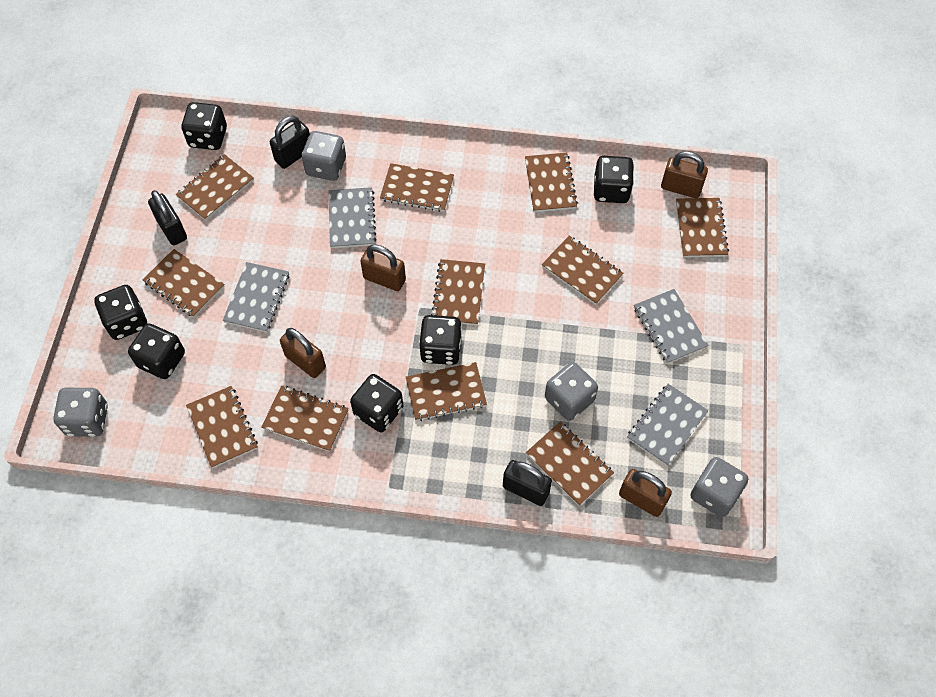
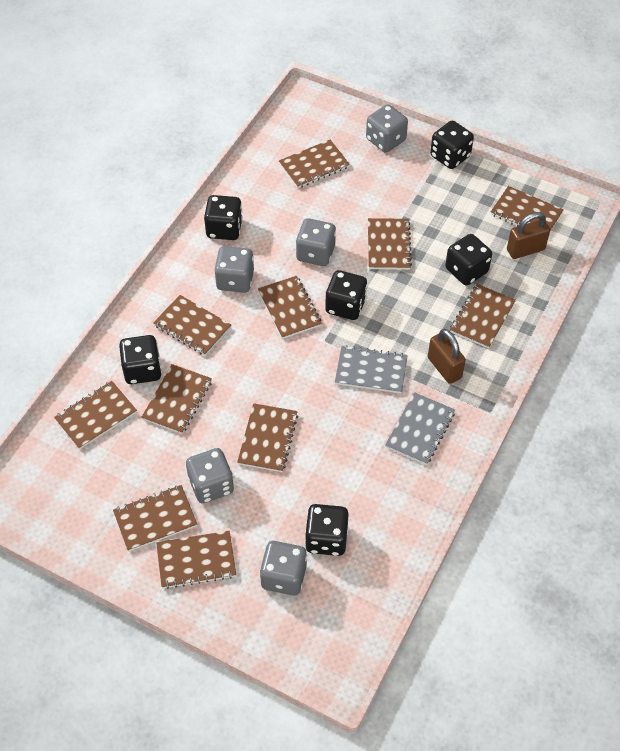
black padlock: 3 -> 0
brown padlock: 4 -> 2
grey dice: 4 -> 5
grey notebook: 4 -> 2

